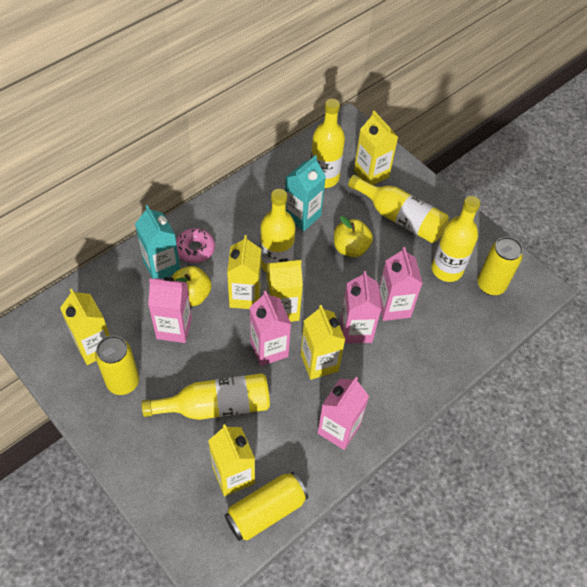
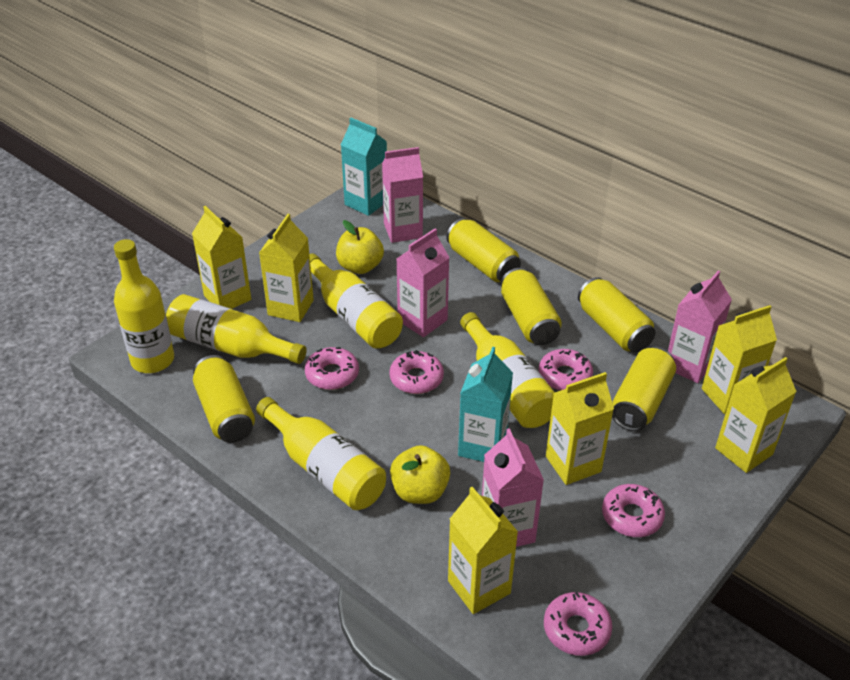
pink carton: 5 -> 4
pink donut: 1 -> 5
yellow can: 3 -> 5

